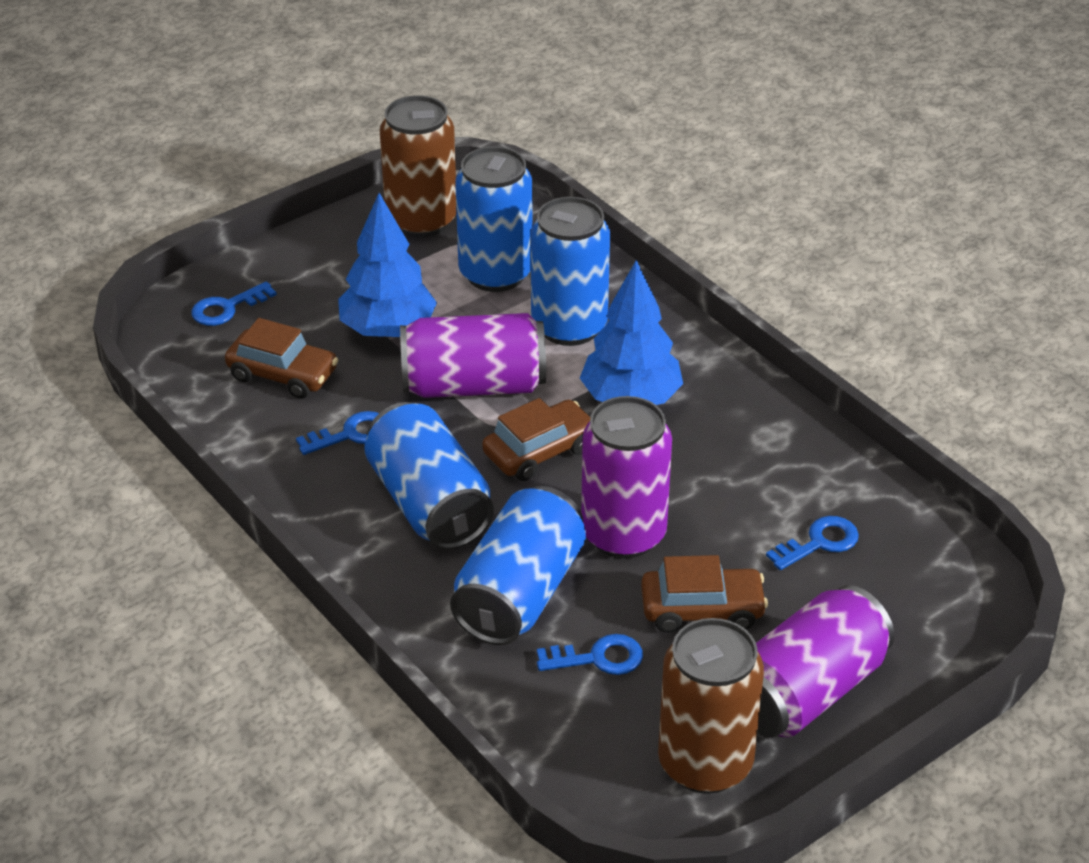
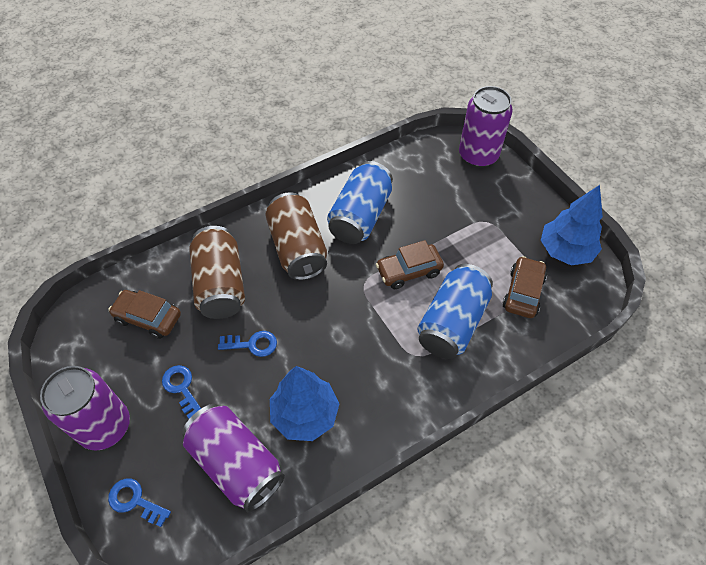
blue can: 4 -> 2
blue key: 4 -> 3

